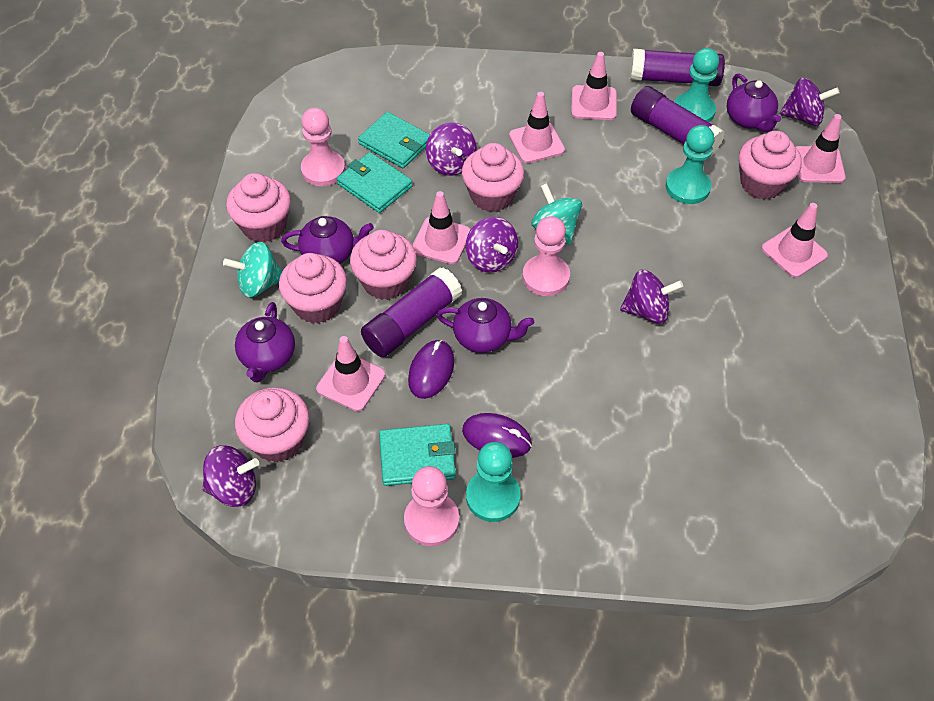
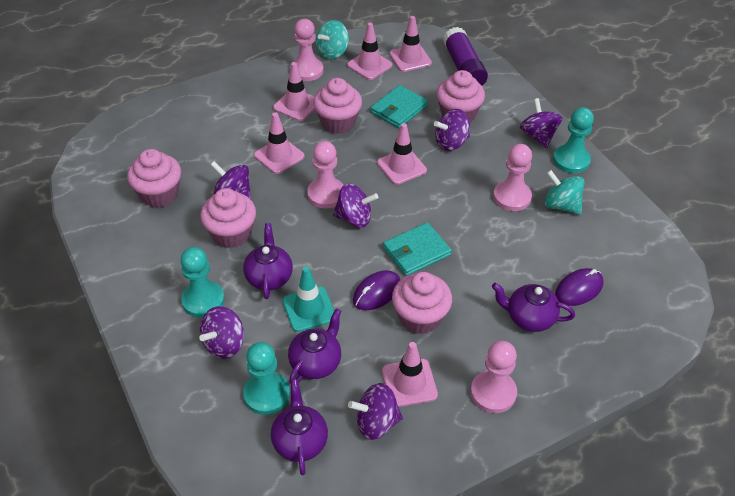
pink cupcake: 6 -> 5
pink pawn: 3 -> 4
purple glue stick: 3 -> 1
purple spinning top: 5 -> 6
turquoise traffic cone: 0 -> 1
turquoise wallet: 3 -> 2

